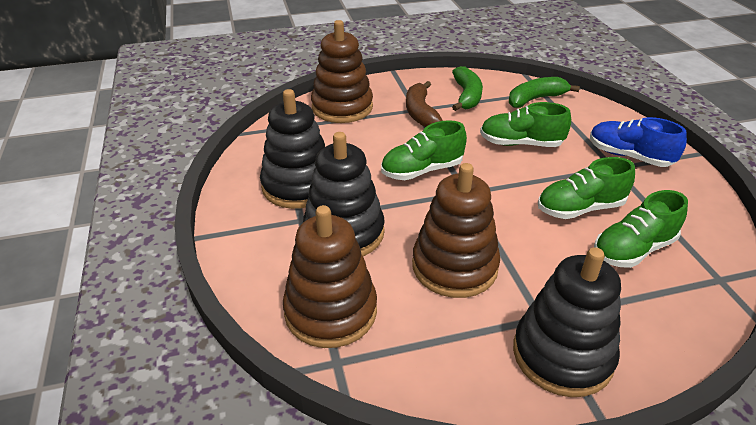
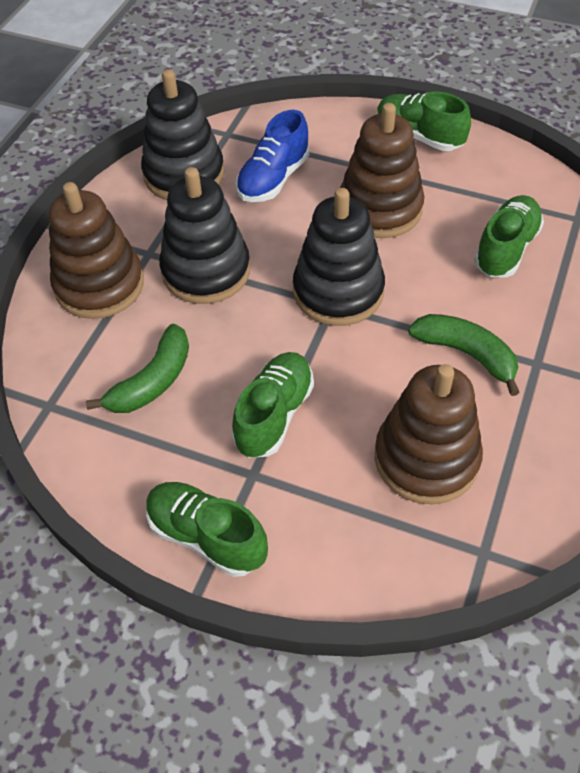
brown banana: 1 -> 0

